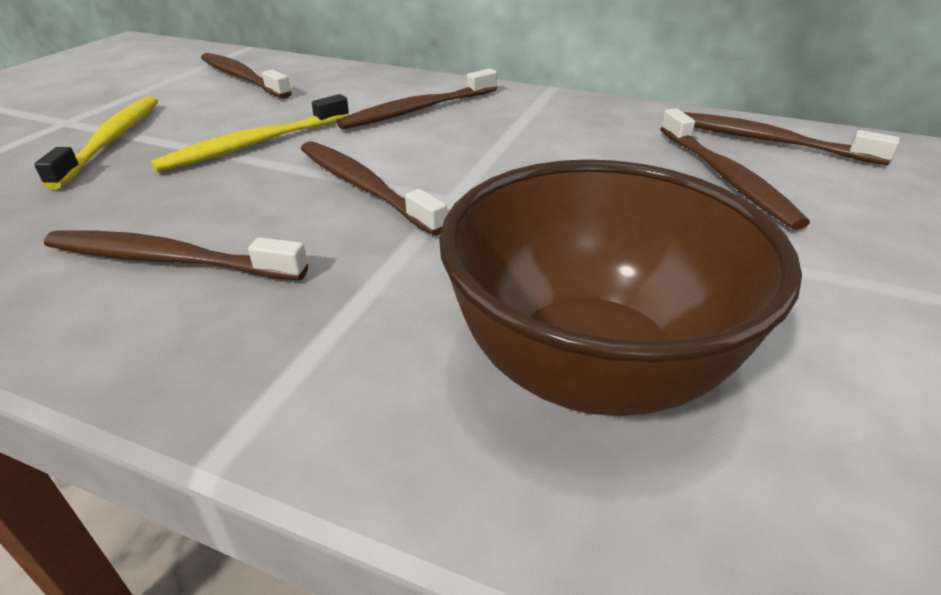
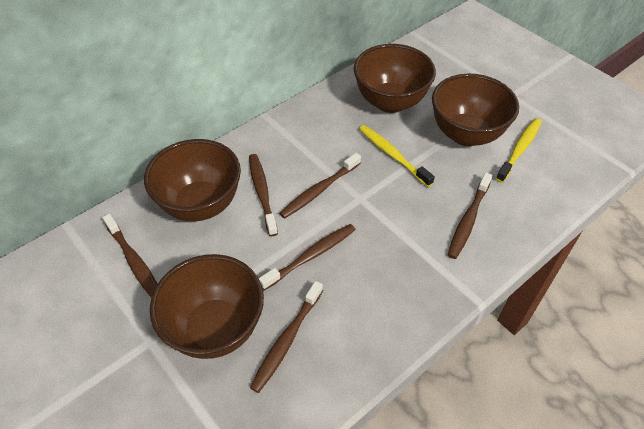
brown bowl: 1 -> 4

